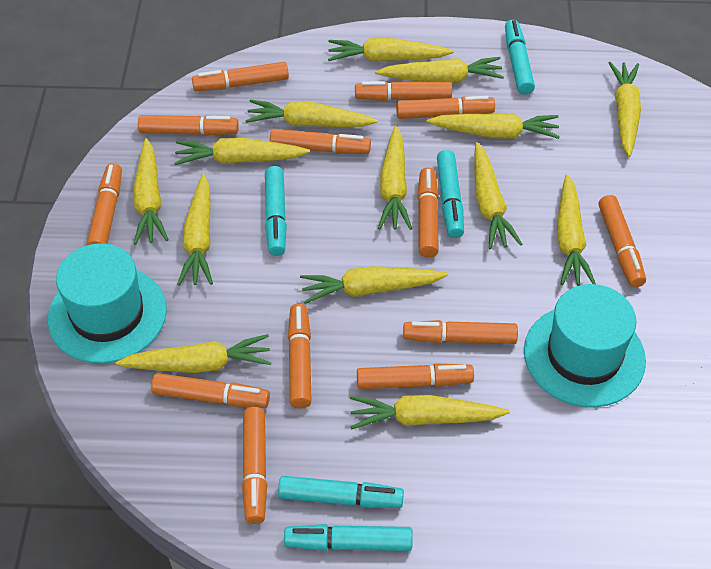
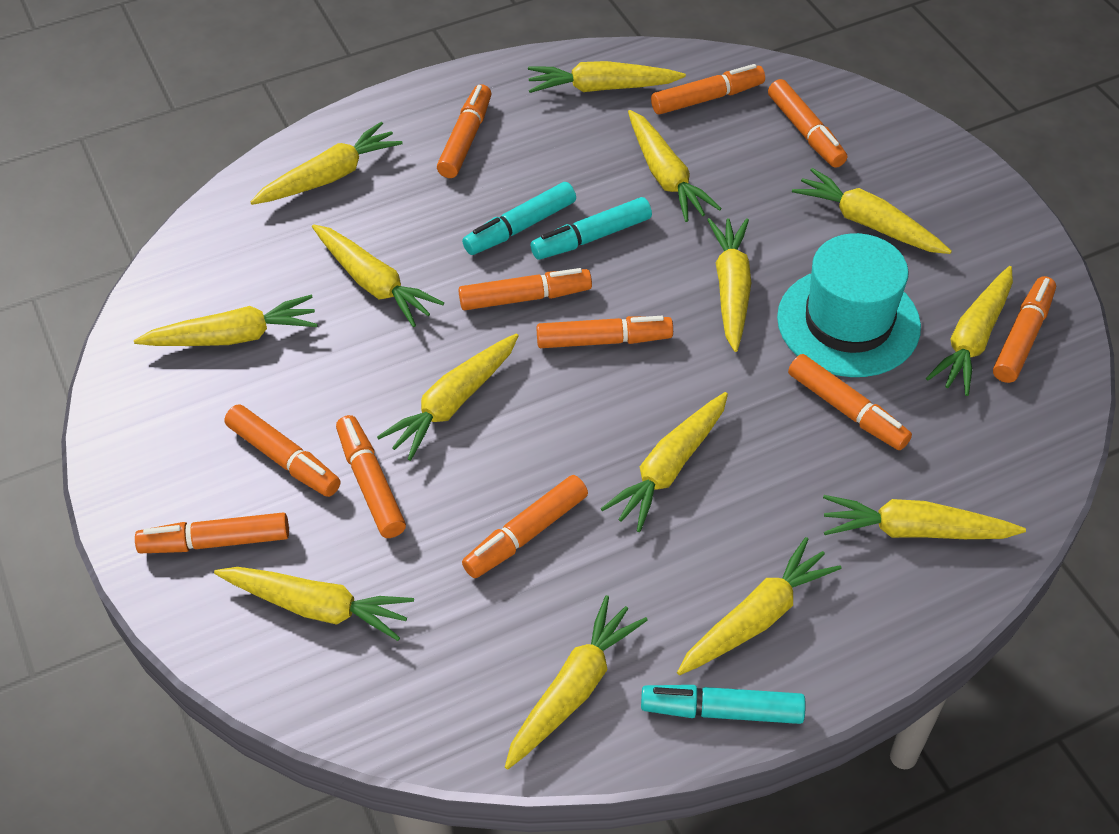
orange marker: 13 -> 11
turquoise hat: 2 -> 1
turquoise marker: 5 -> 3

